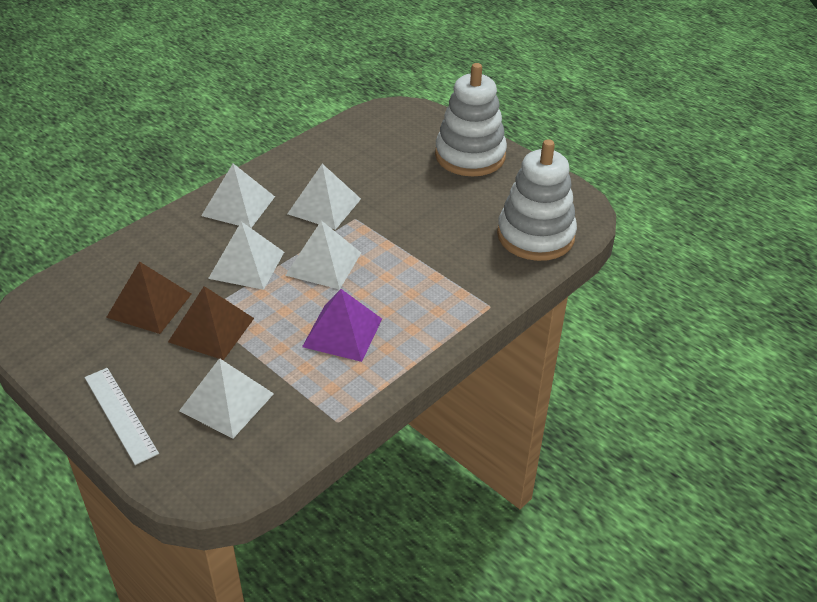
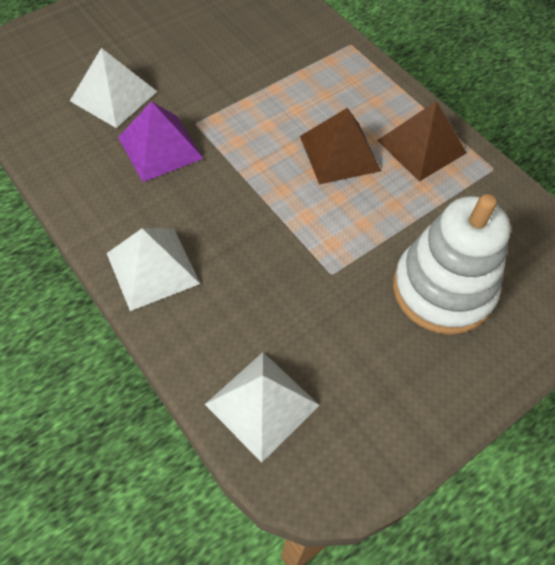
white pyramid: 5 -> 3
white ruler: 1 -> 0
white stacking toy: 2 -> 1

